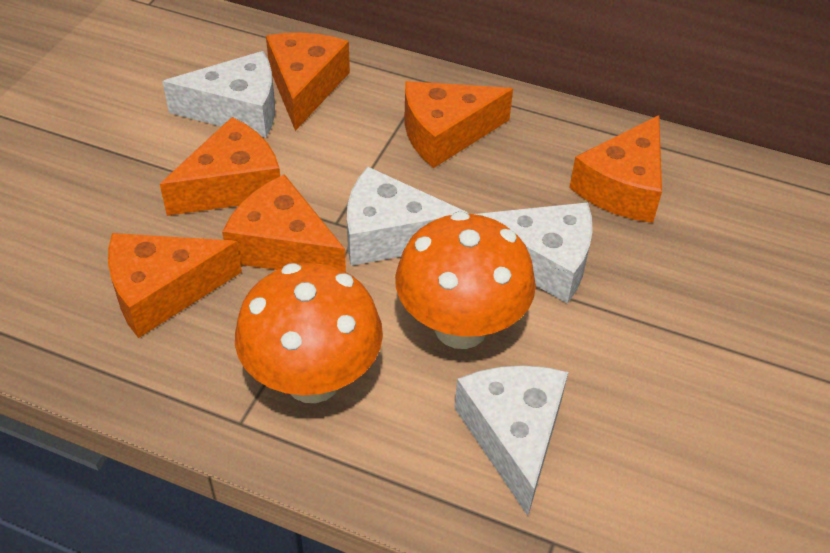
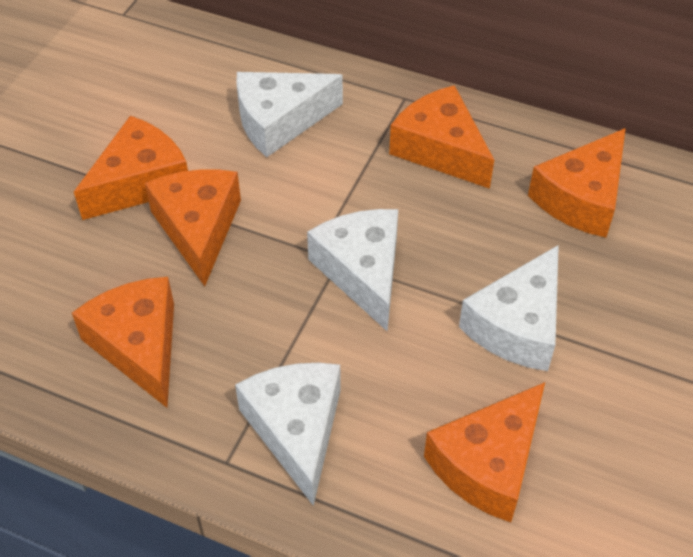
orange mushroom: 2 -> 0

